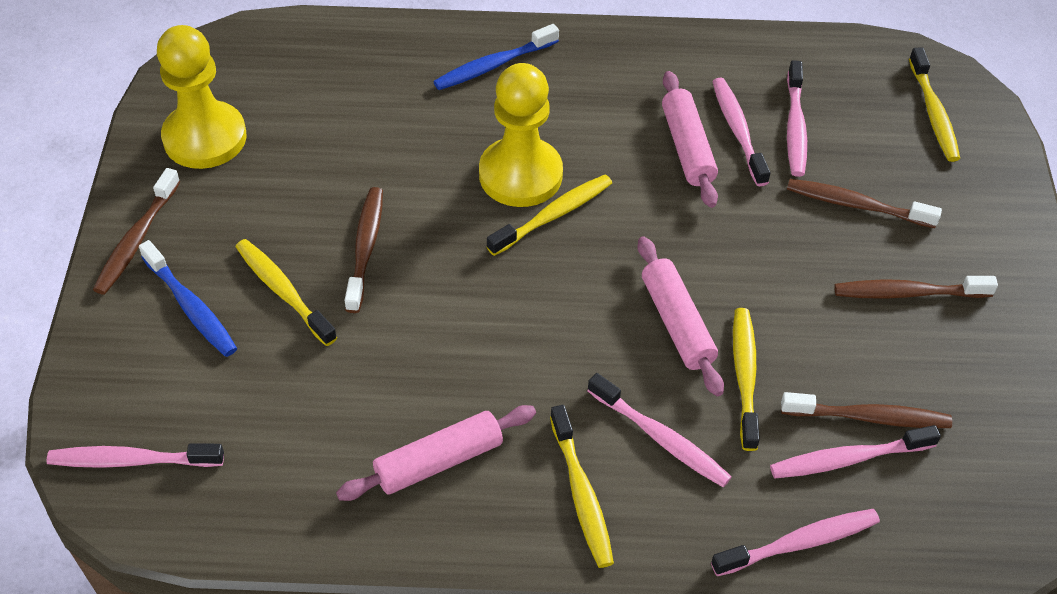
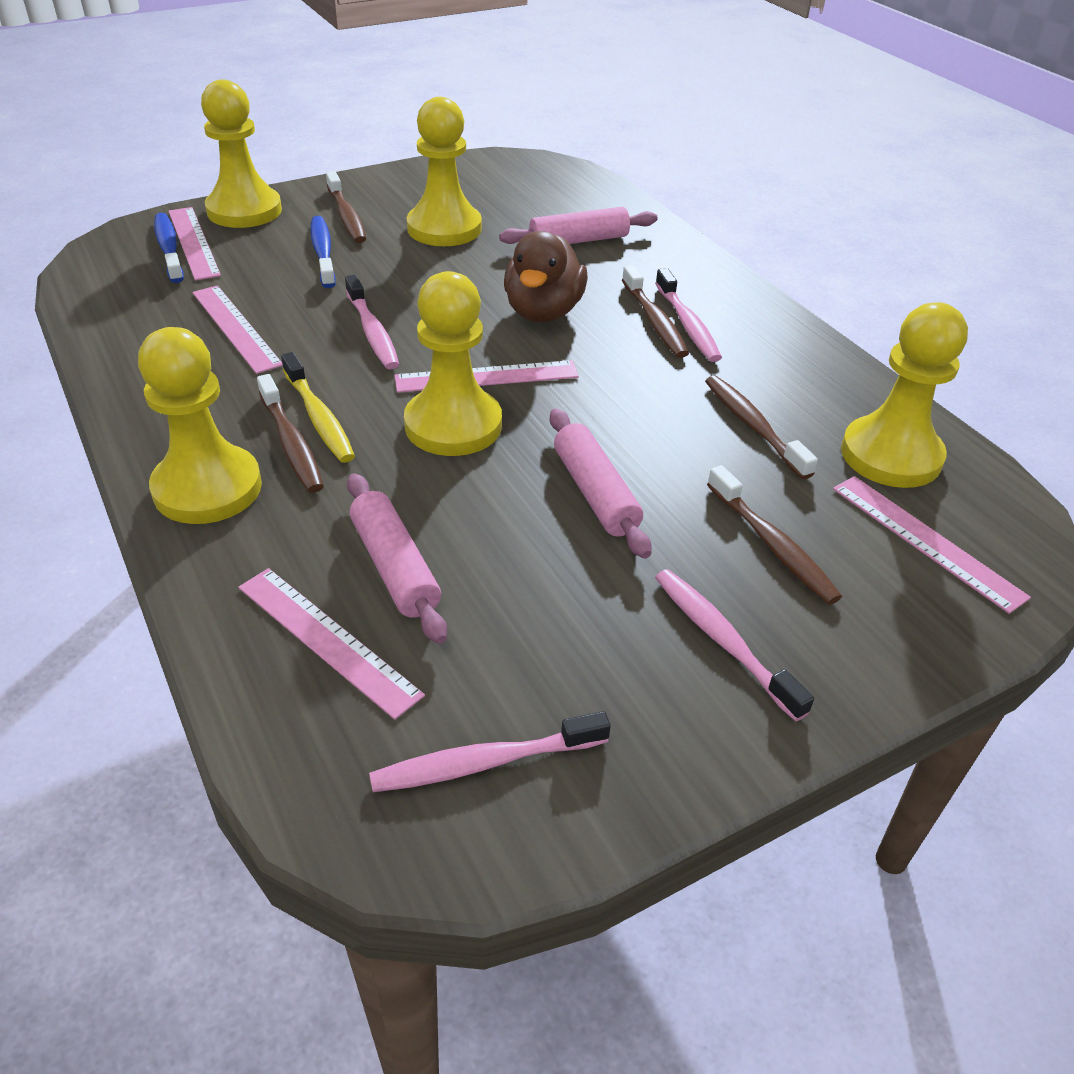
brown duck: 0 -> 1
pink ruler: 0 -> 5
pink toothbrush: 6 -> 4
yellow pawn: 2 -> 5
yellow toothbrush: 5 -> 1

